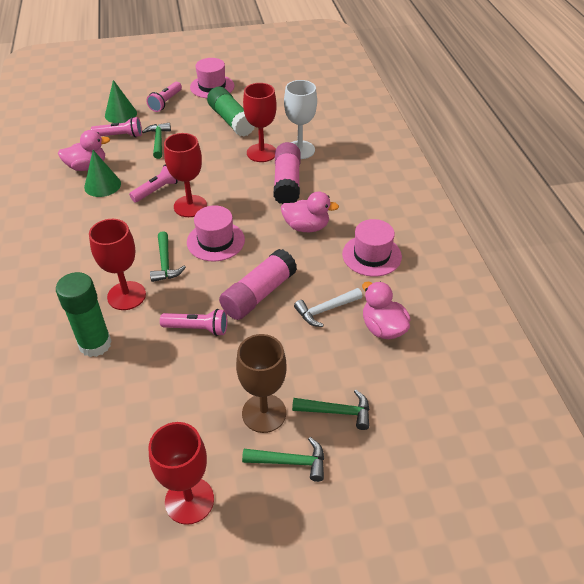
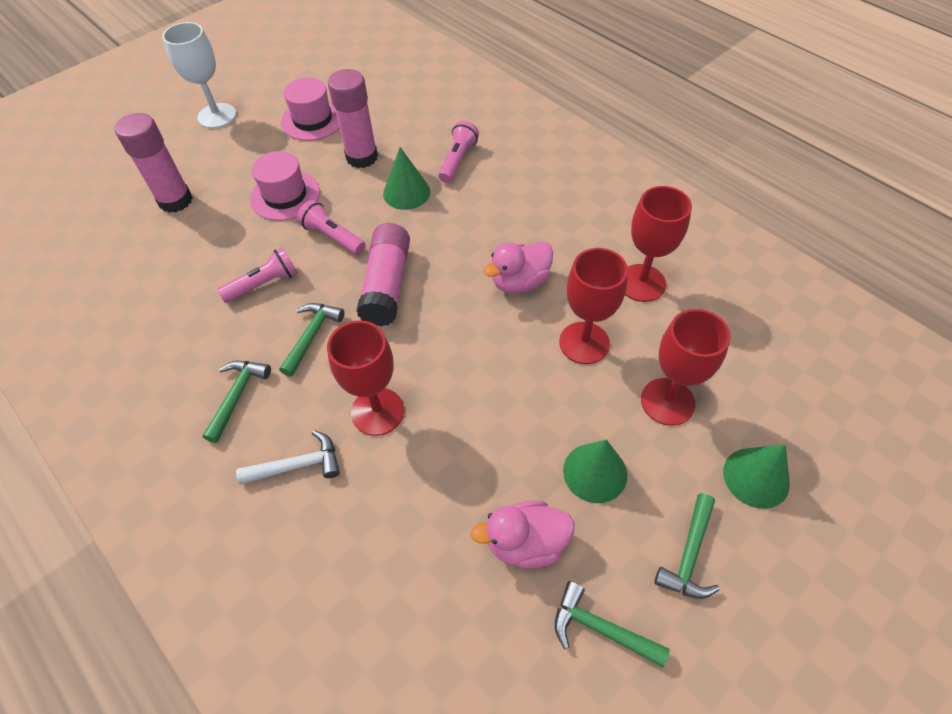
brown goblet: 1 -> 0
green cone: 2 -> 3
green glue stick: 2 -> 0
pink duck: 3 -> 2
pink flashlight: 4 -> 3
pink glue stick: 2 -> 3
pink hat: 3 -> 2

